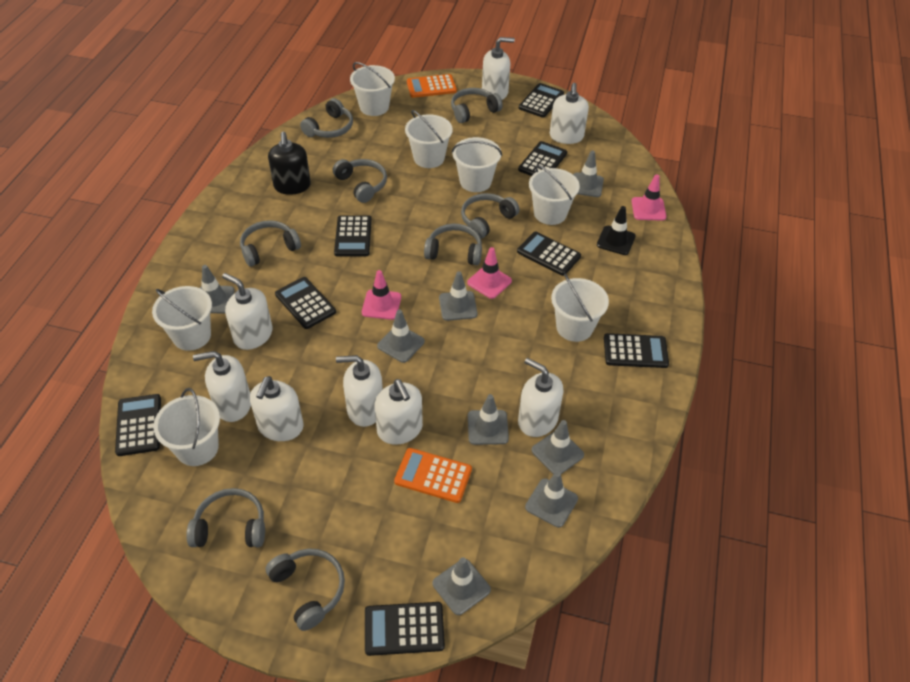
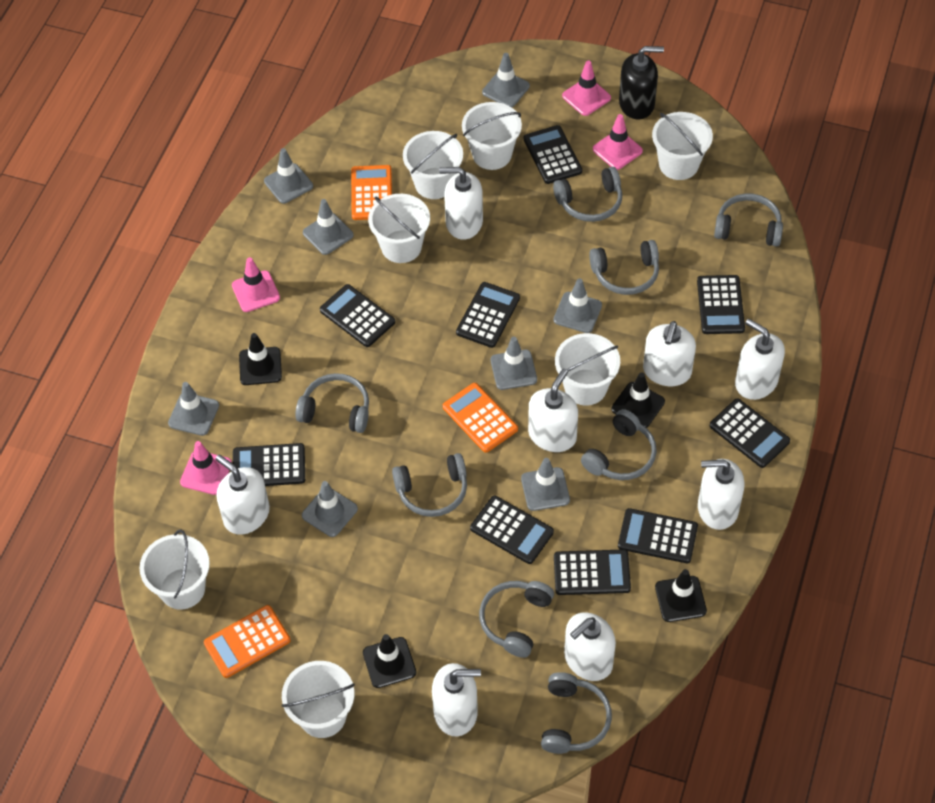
black calculator: 8 -> 9
black traffic cone: 1 -> 4
orange calculator: 2 -> 3
pink traffic cone: 3 -> 4

